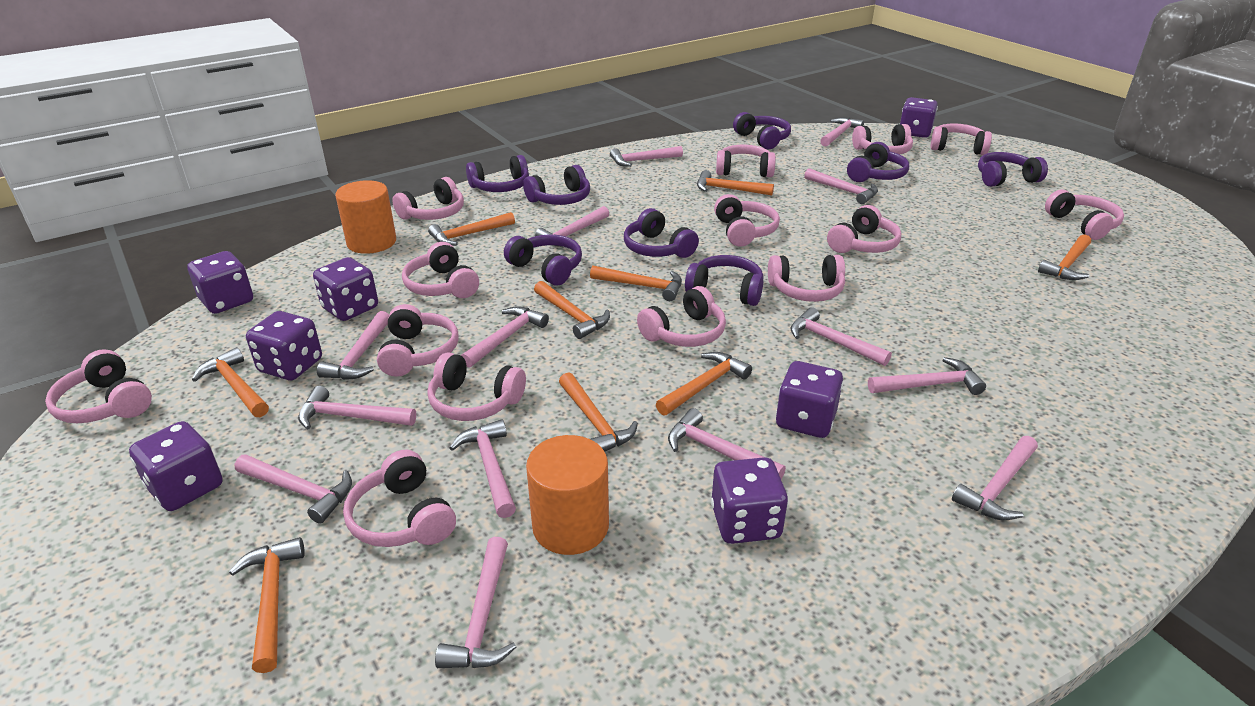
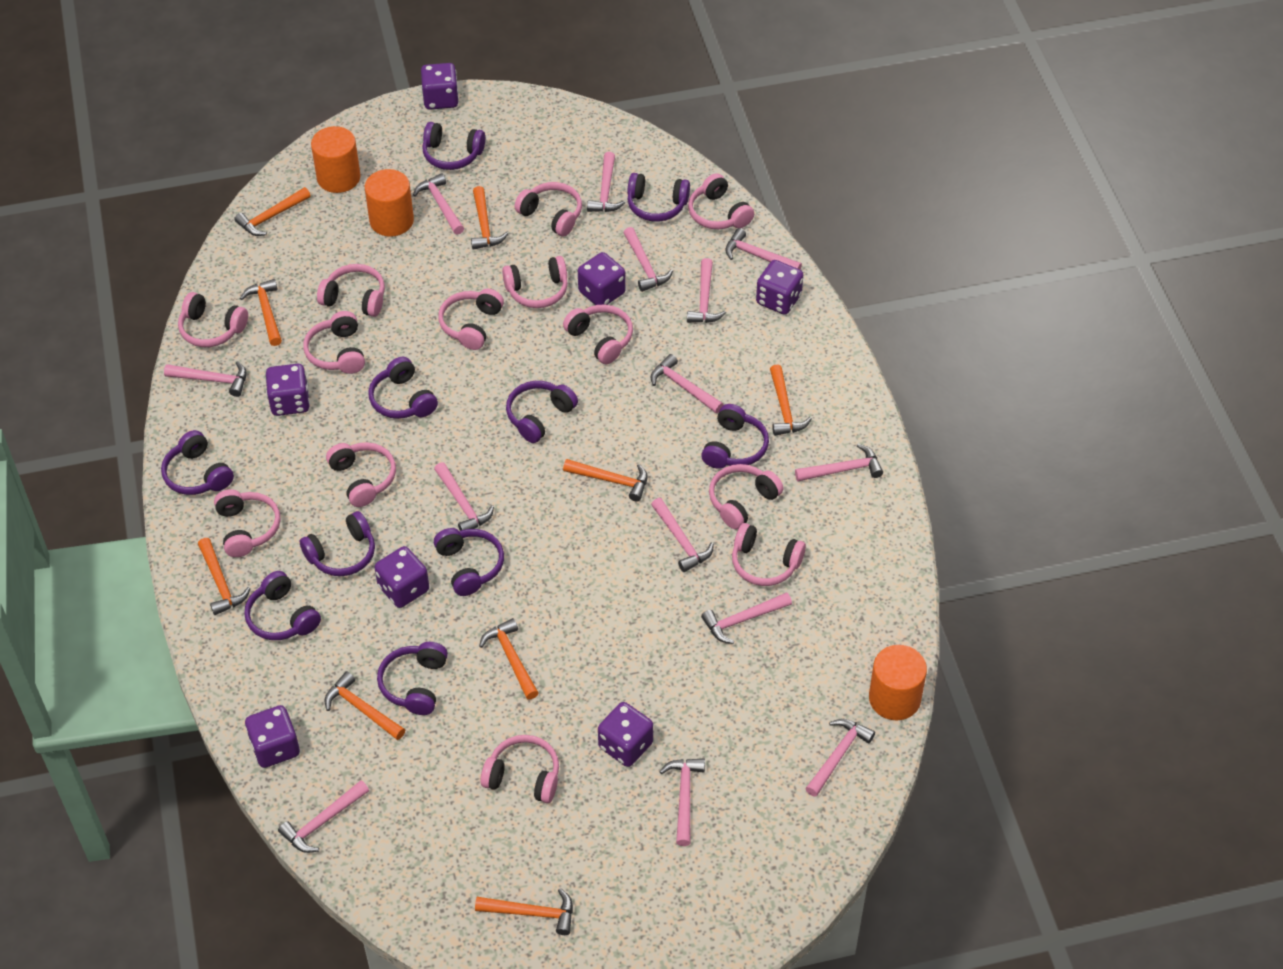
orange cylinder: 2 -> 3
pink headphones: 14 -> 13
purple headphones: 8 -> 10

